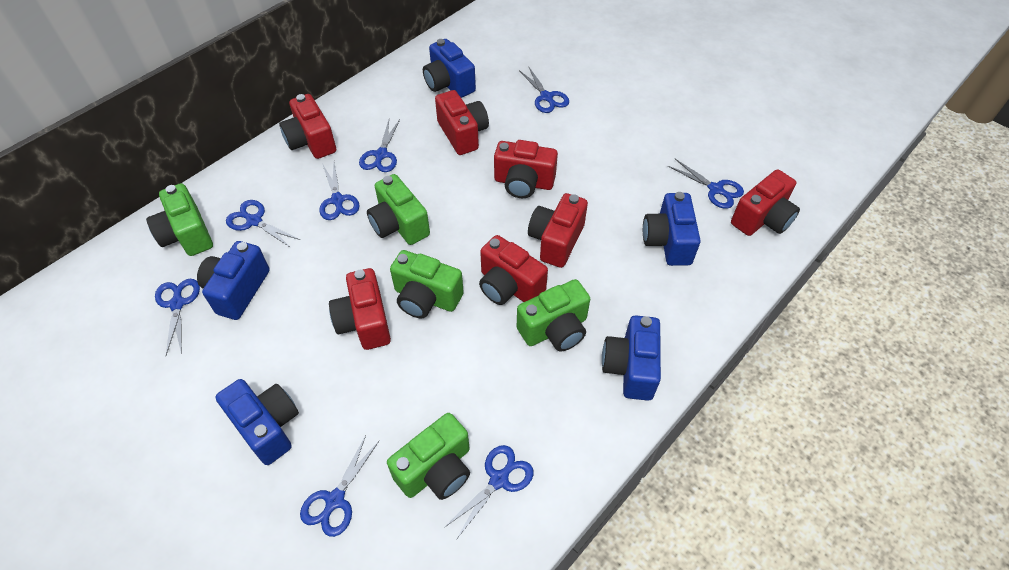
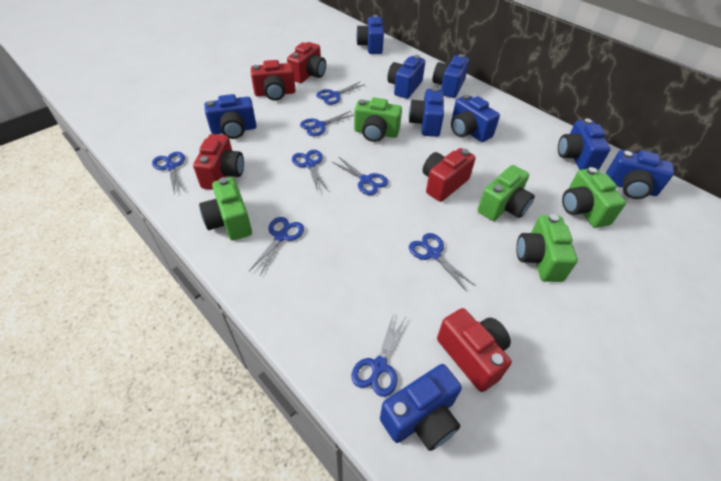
blue camera: 5 -> 9
red camera: 7 -> 5

